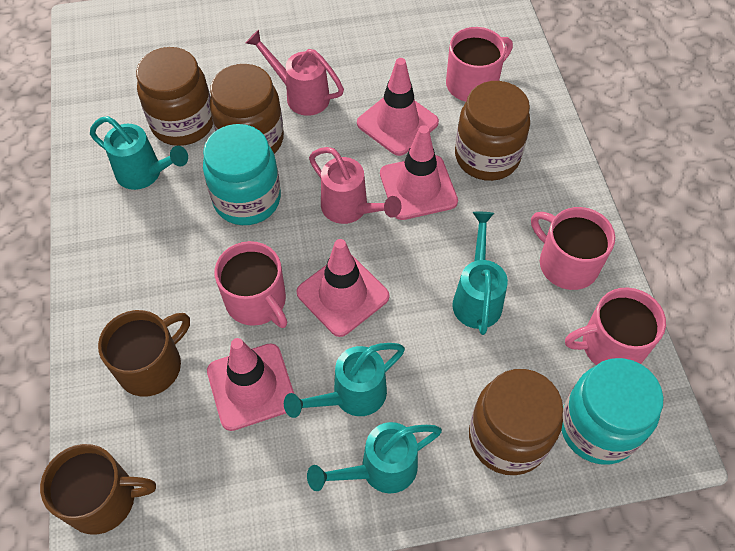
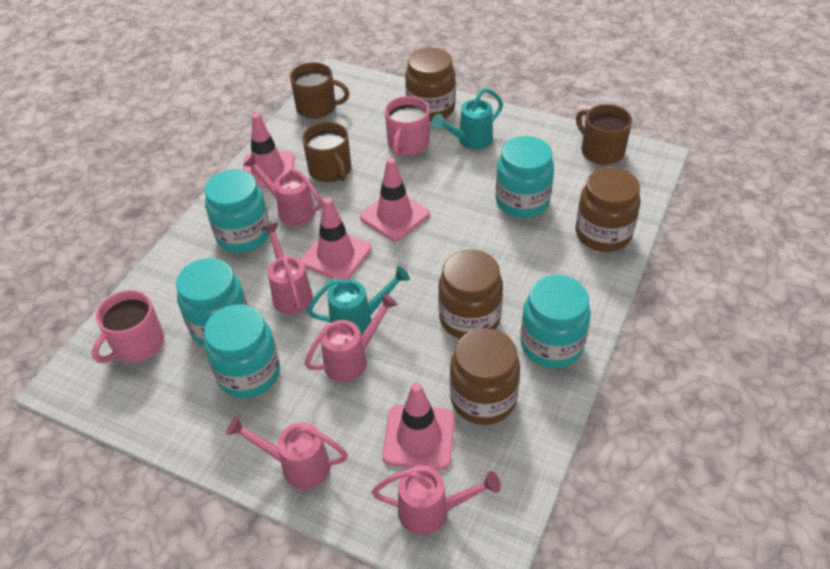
brown mug: 2 -> 3
pink mug: 4 -> 2
pink watering can: 2 -> 5
turquoise jar: 2 -> 5
turquoise watering can: 4 -> 2

